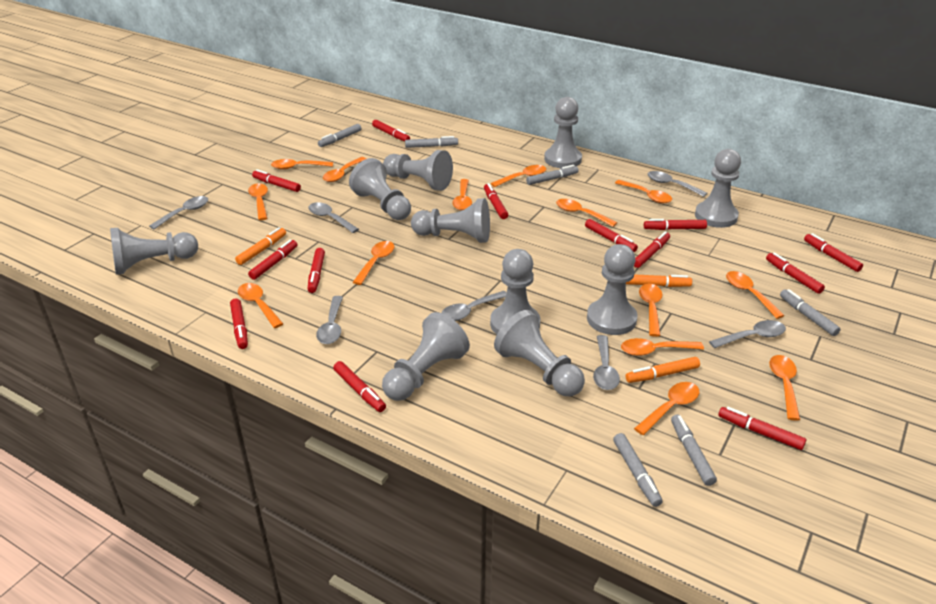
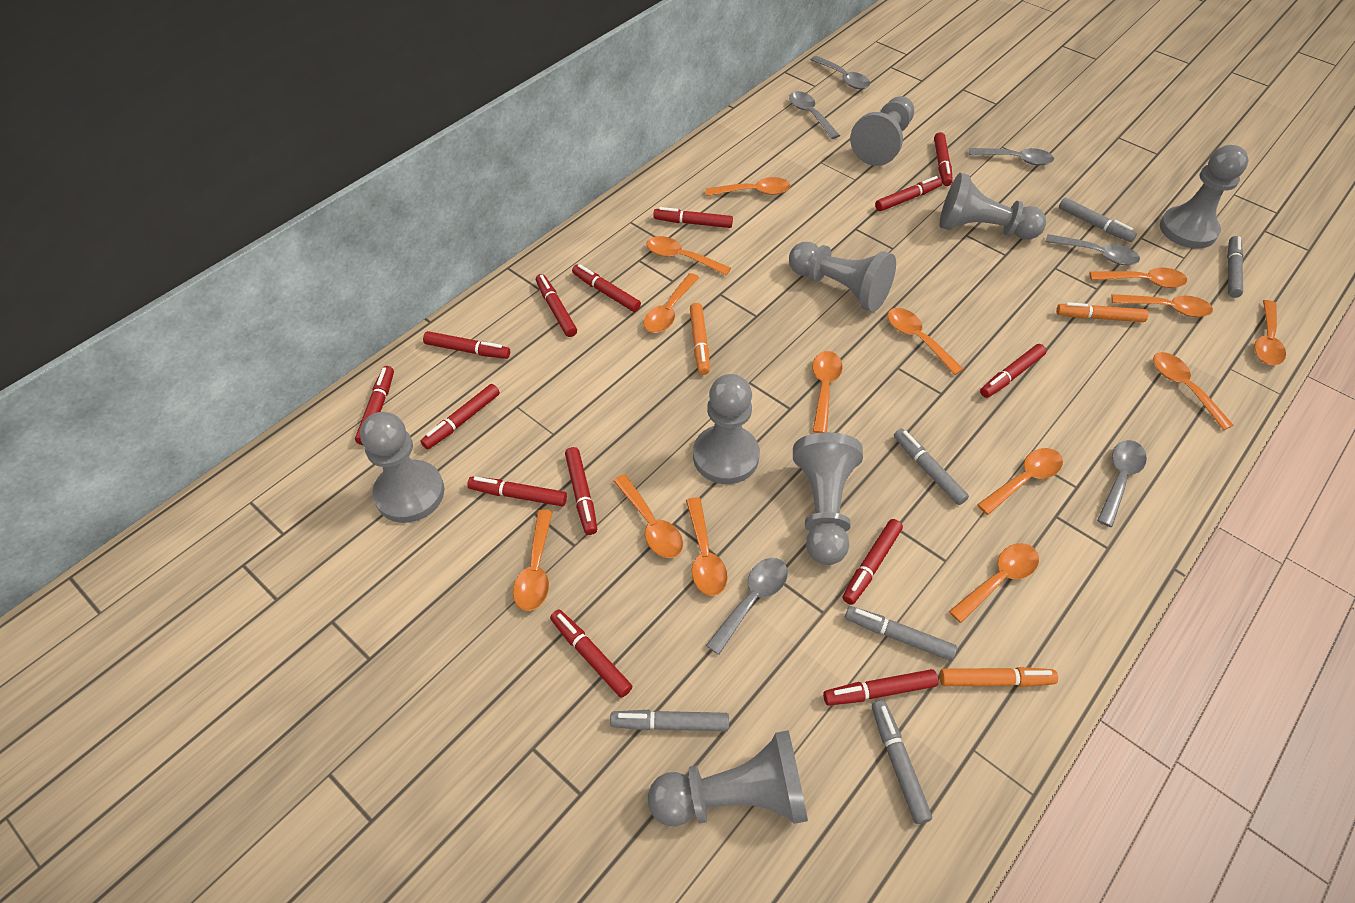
grey pawn: 10 -> 8
grey spoon: 7 -> 6
red marker: 13 -> 14

